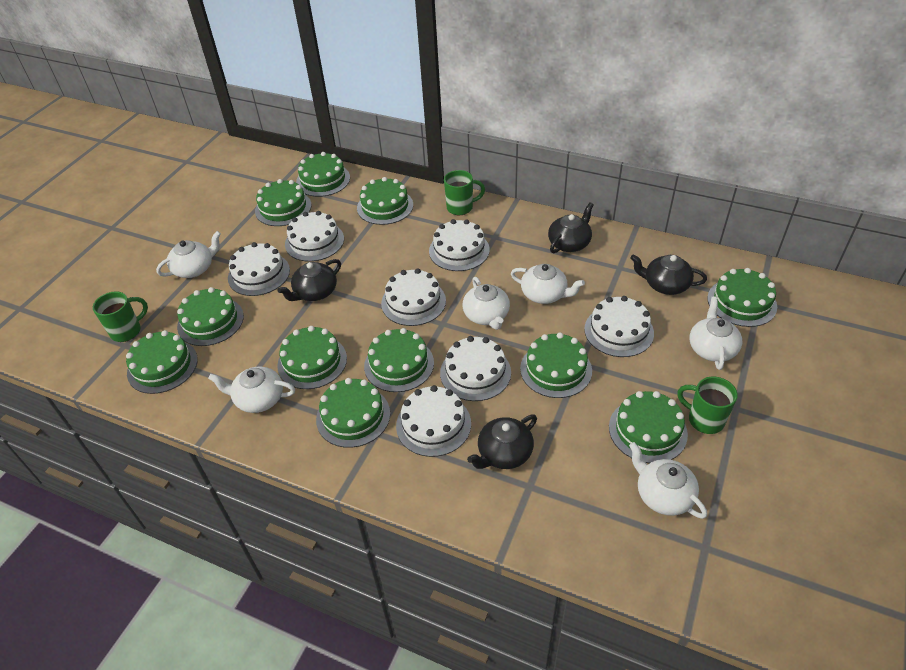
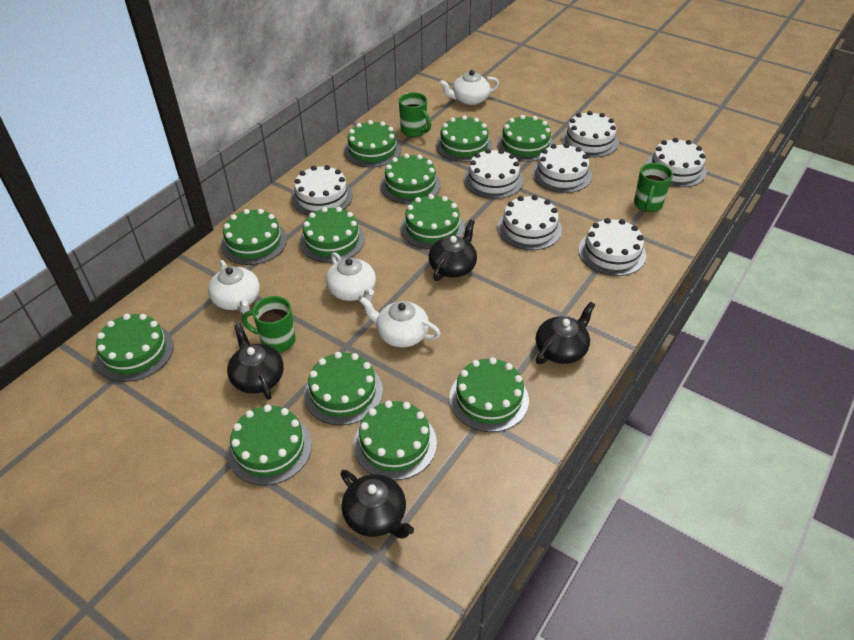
green cake: 11 -> 12
white teapot: 6 -> 4

